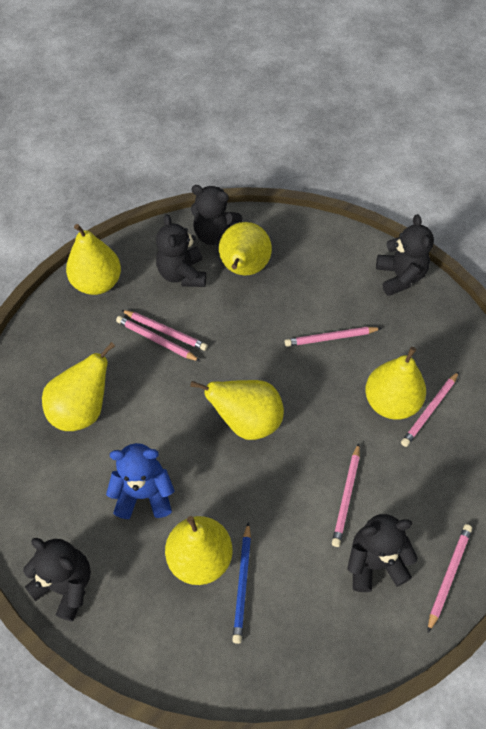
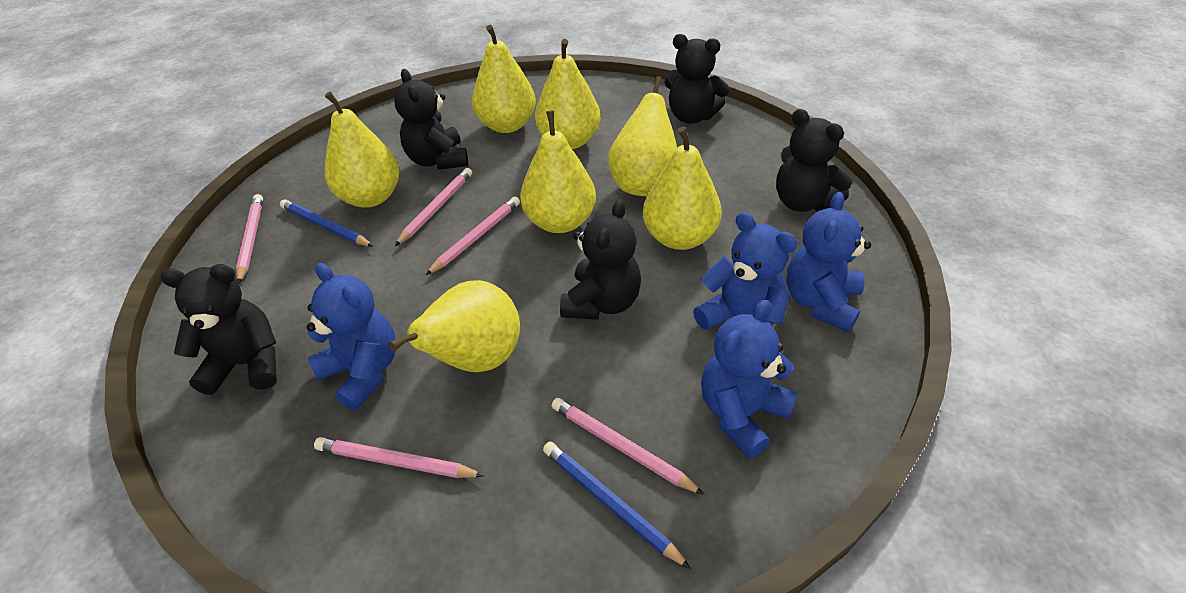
blue pencil: 1 -> 2
blue teddy bear: 1 -> 4
pink pencil: 6 -> 5
yellow pear: 6 -> 7

